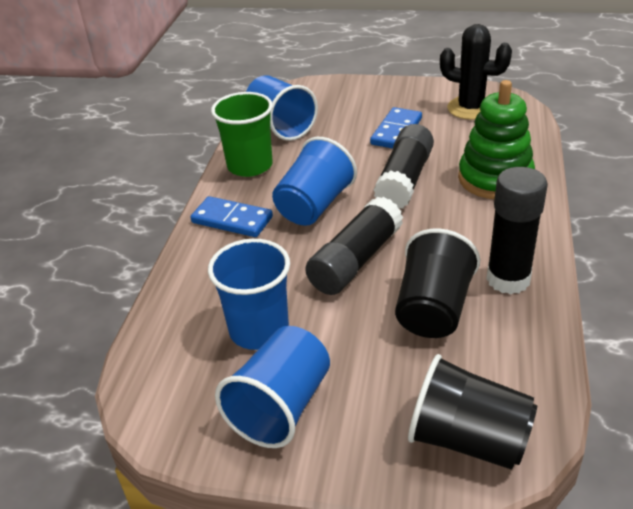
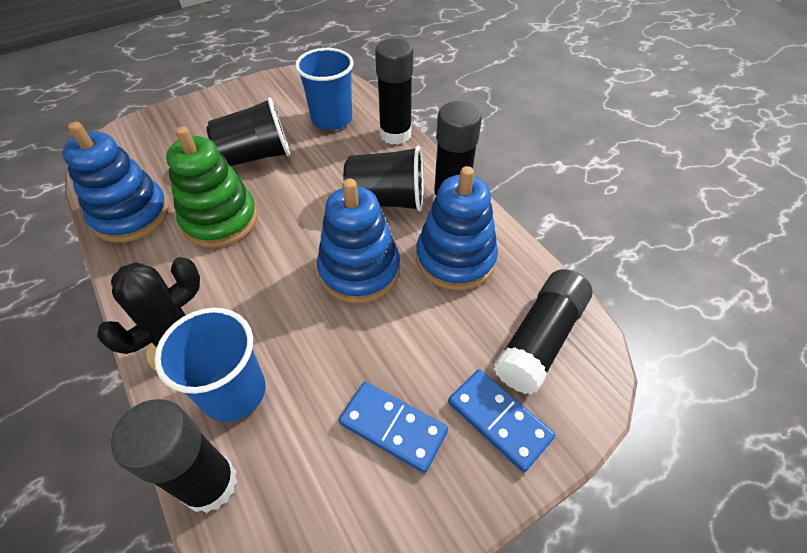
black glue stick: 3 -> 4
blue cup: 4 -> 2
blue stacking toy: 0 -> 3
green cup: 1 -> 0

